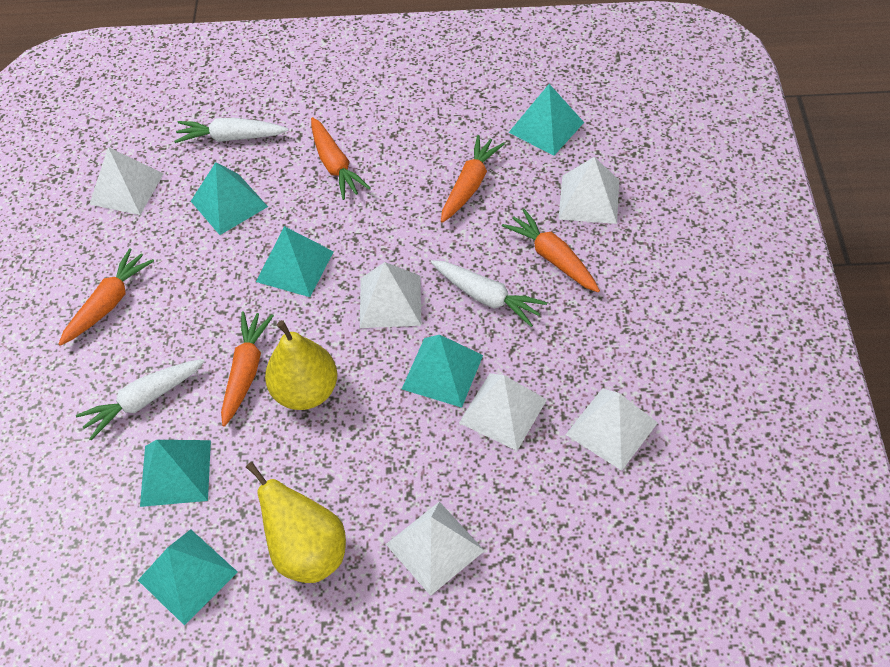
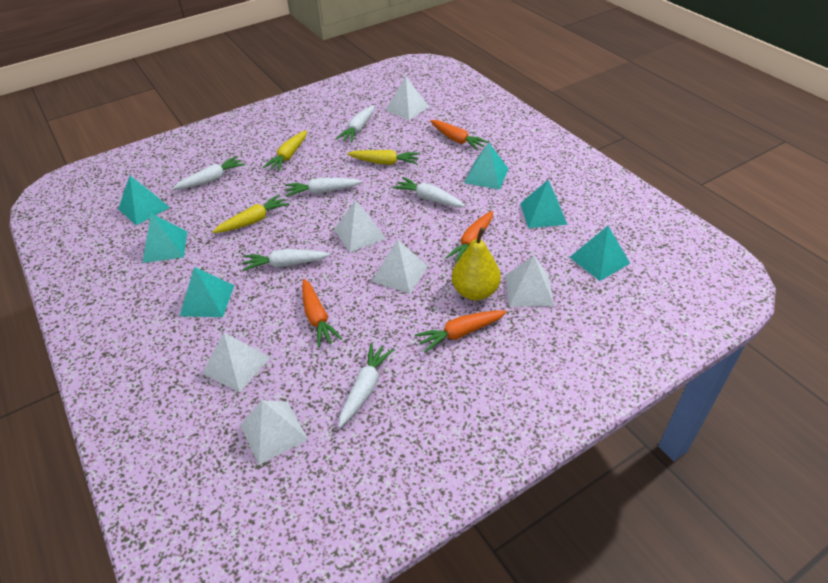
orange carrot: 5 -> 4
white carrot: 3 -> 6
yellow carrot: 0 -> 3
yellow pear: 2 -> 1

